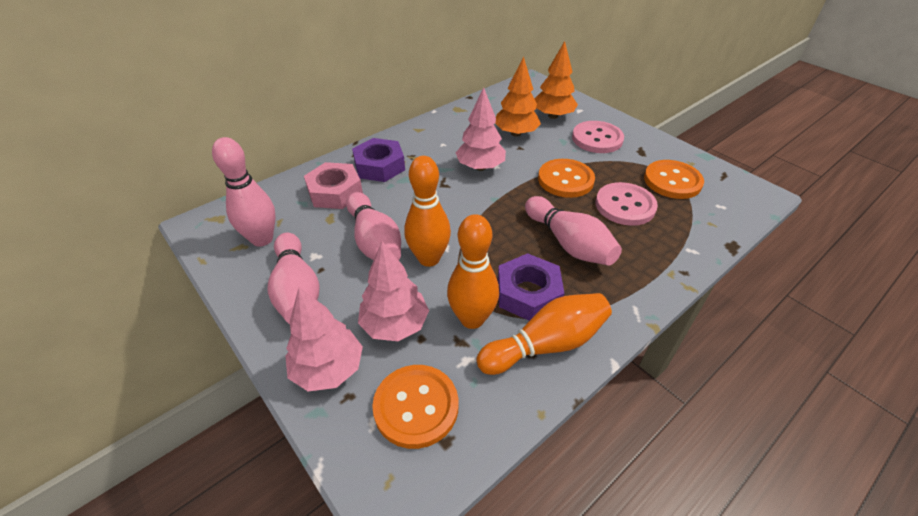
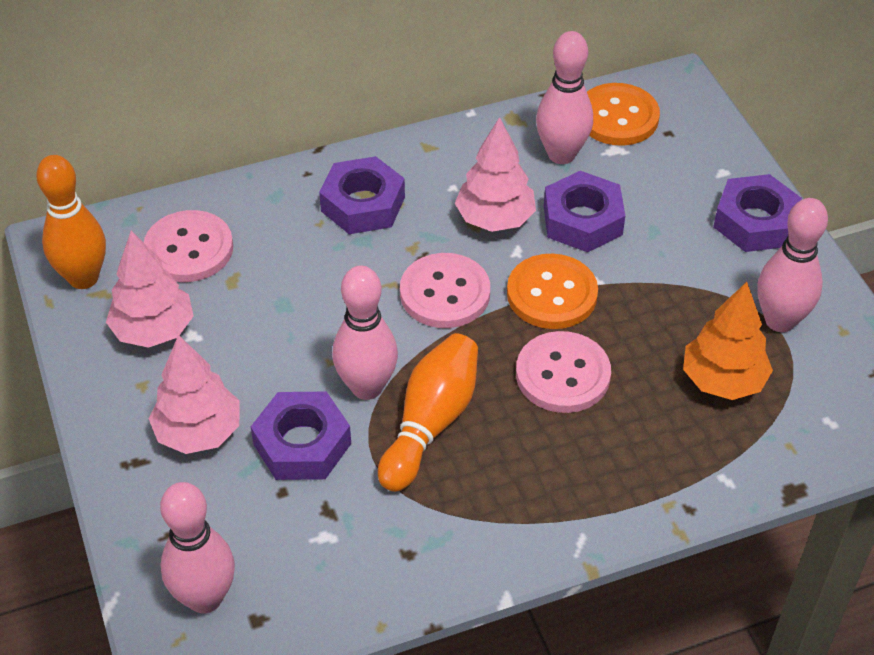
orange bowling pin: 3 -> 2
orange button: 3 -> 2
orange tree: 2 -> 1
pink button: 2 -> 3
pink nut: 1 -> 0
purple nut: 2 -> 4

